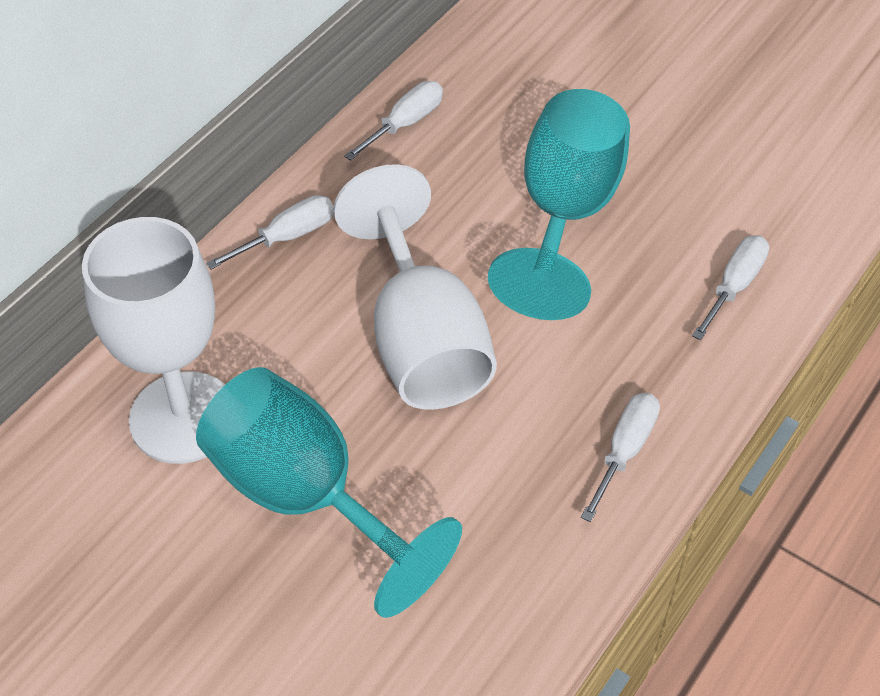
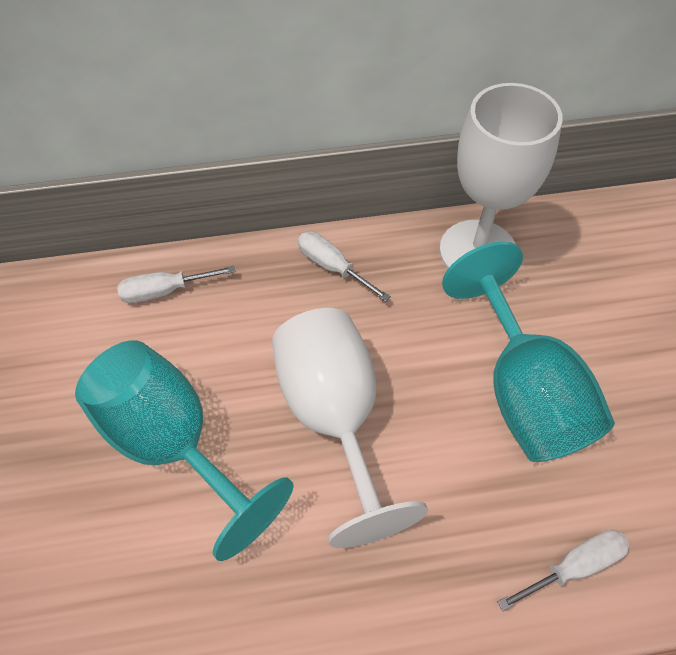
white screwdriver: 4 -> 3

